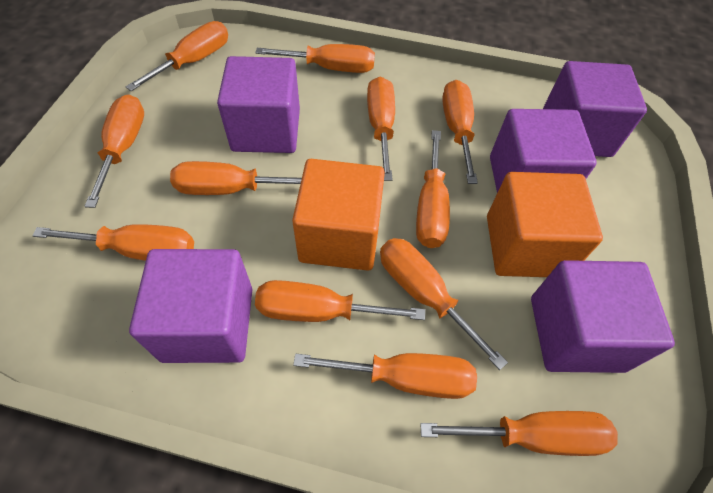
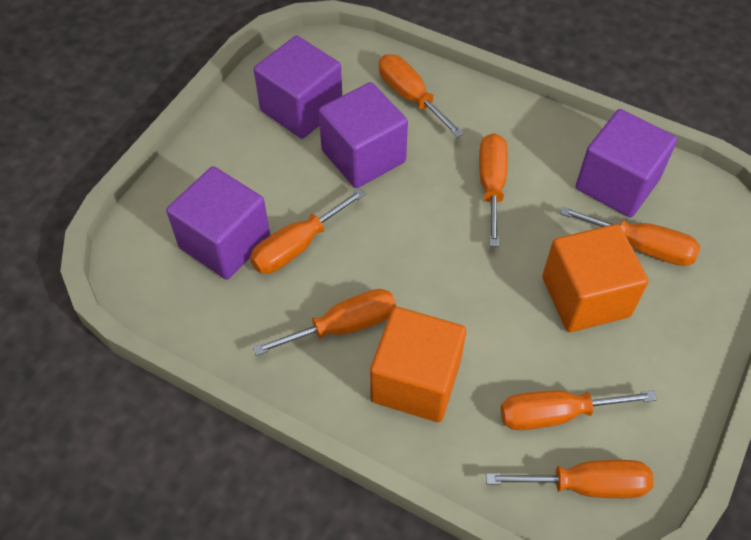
orange screwdriver: 12 -> 7
purple cube: 5 -> 4

